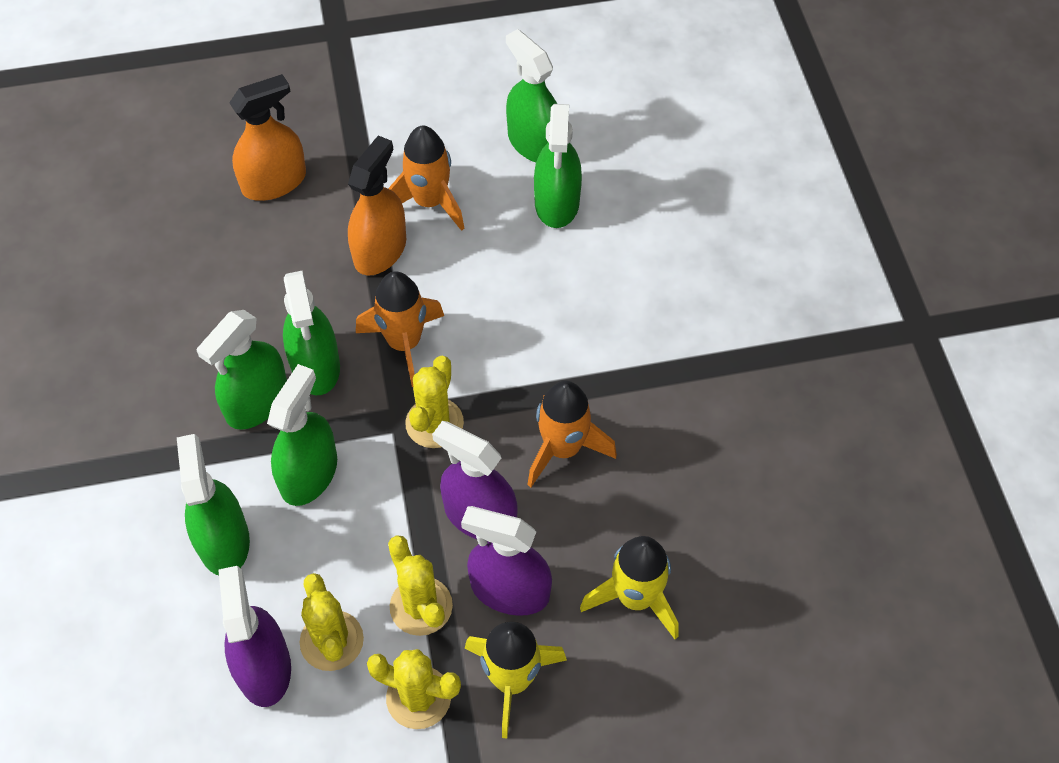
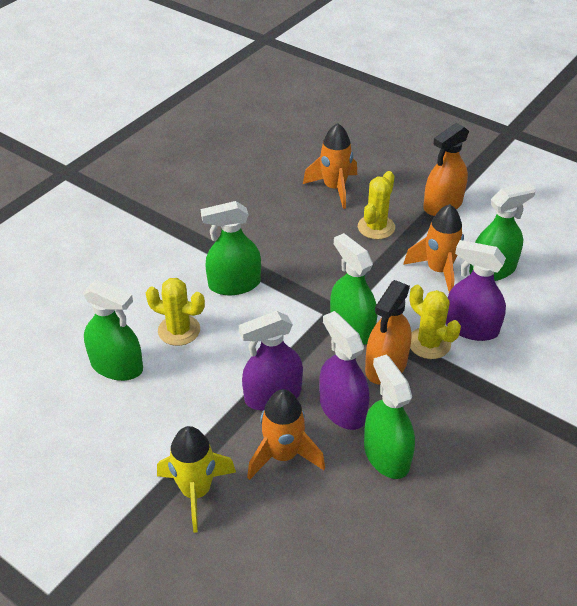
green spray bottle: 6 -> 5
yellow cactus: 4 -> 3
yellow rocket: 2 -> 1

